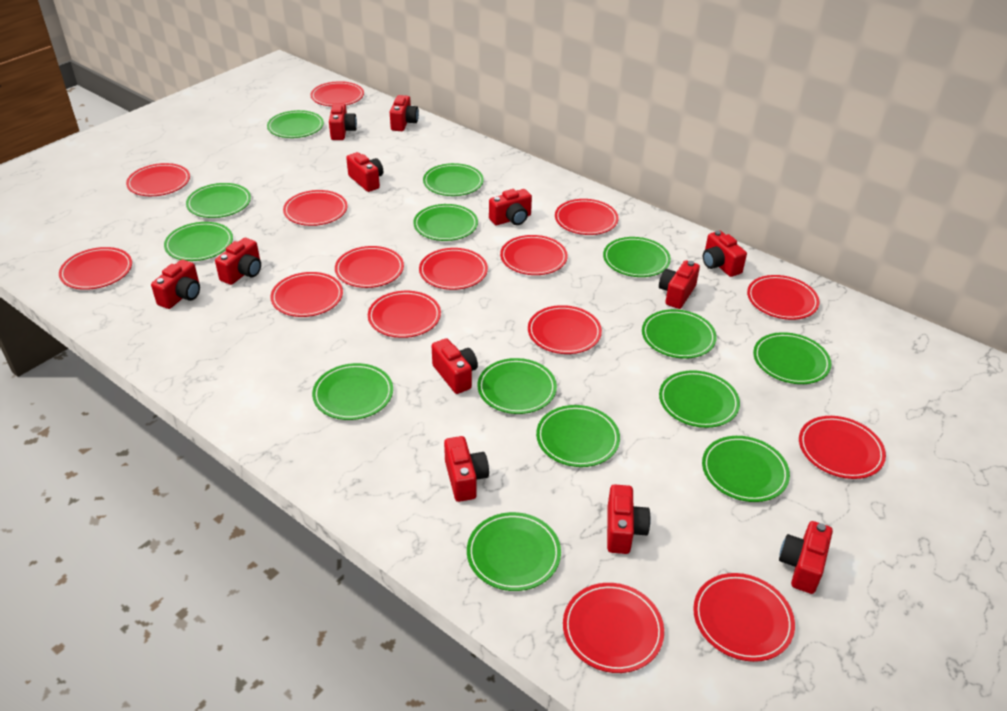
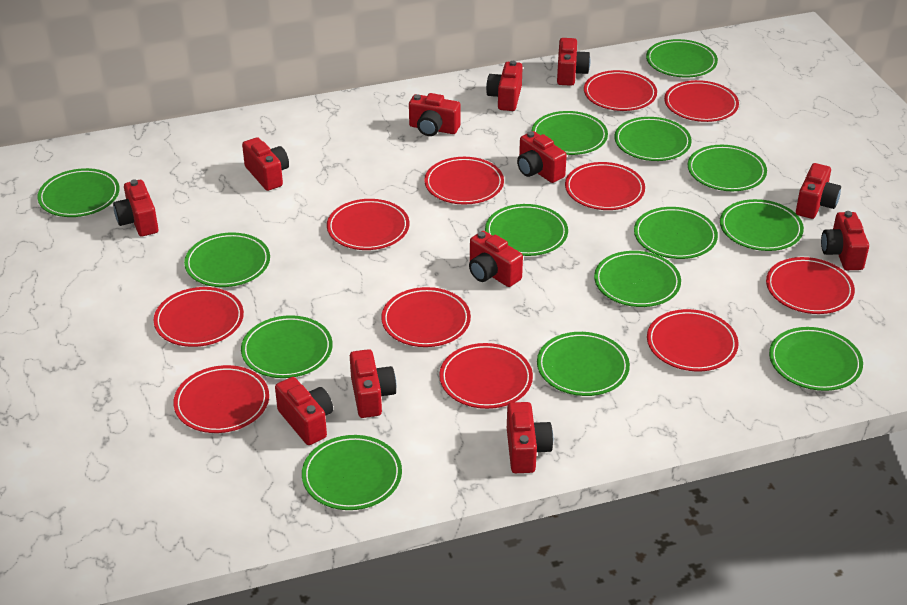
red plate: 15 -> 11

